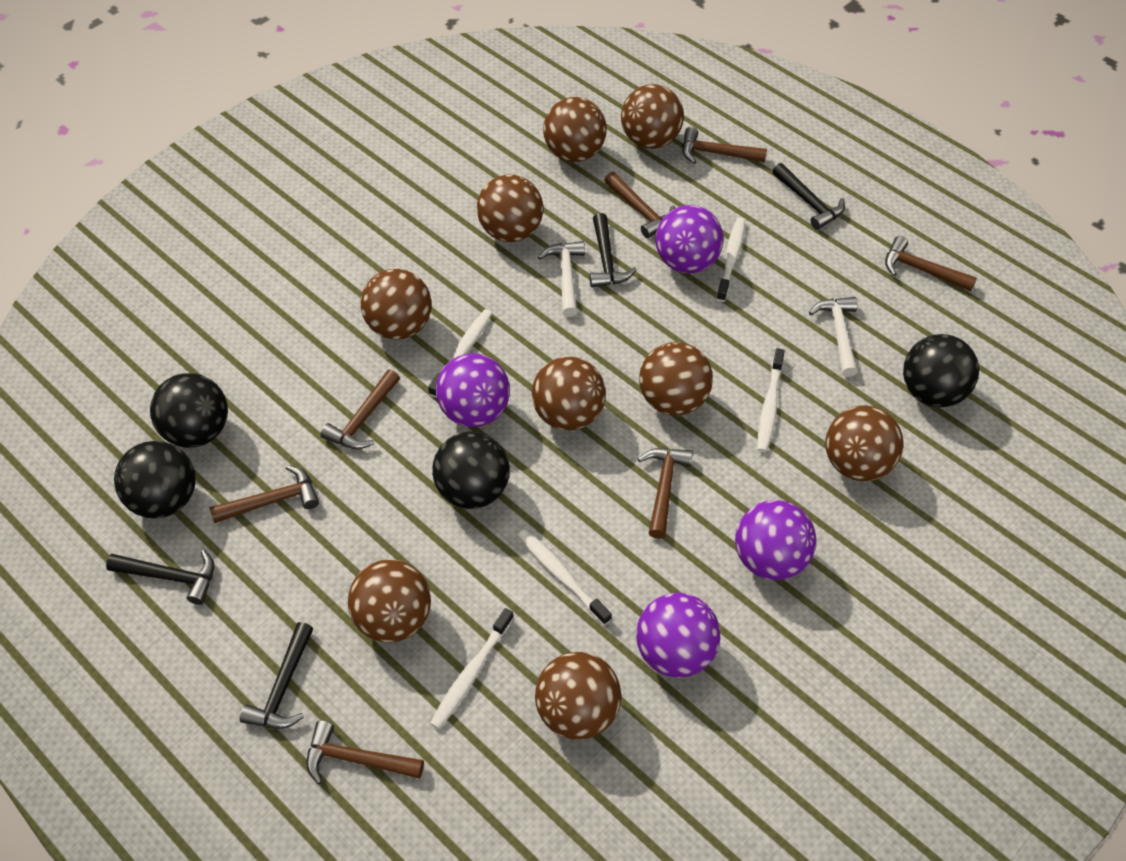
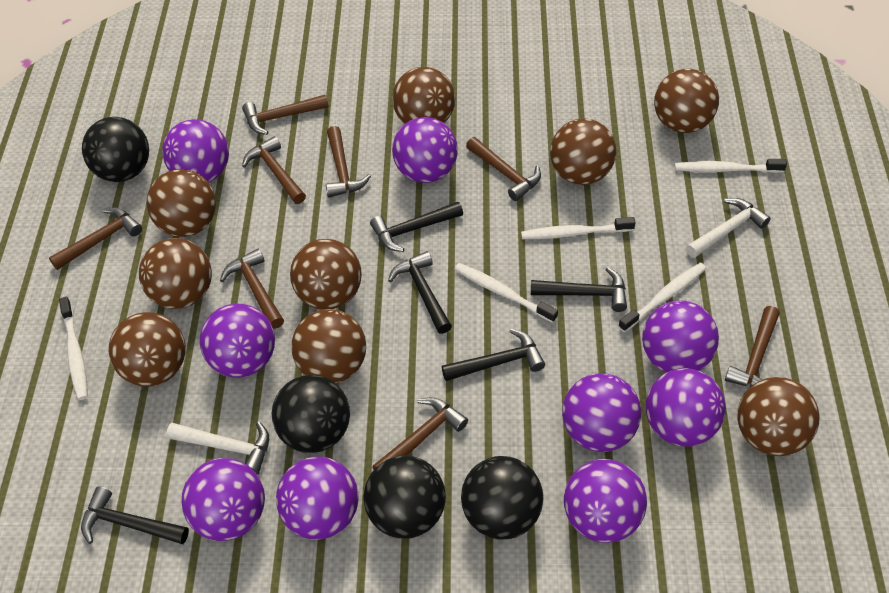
black hammer: 4 -> 5
brown hammer: 7 -> 8
purple ball: 4 -> 9

